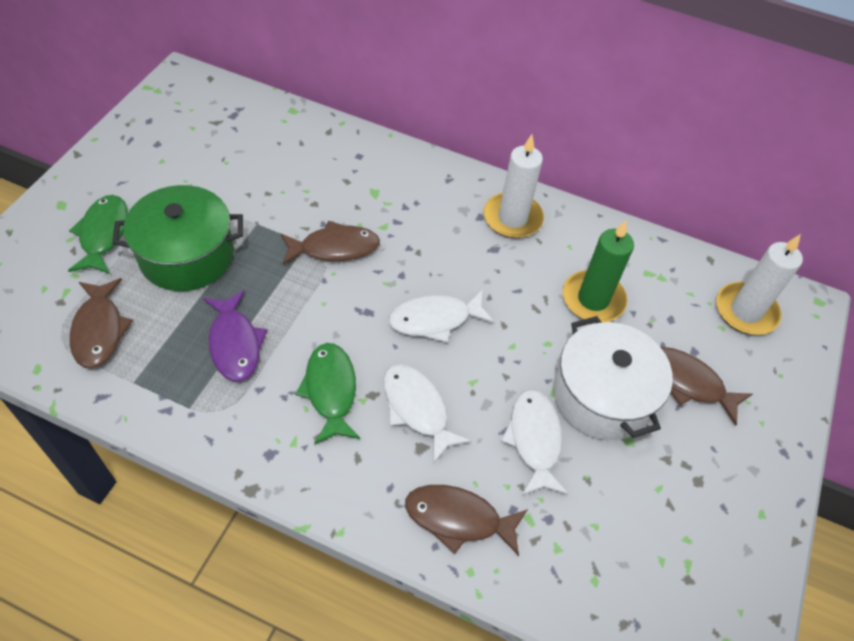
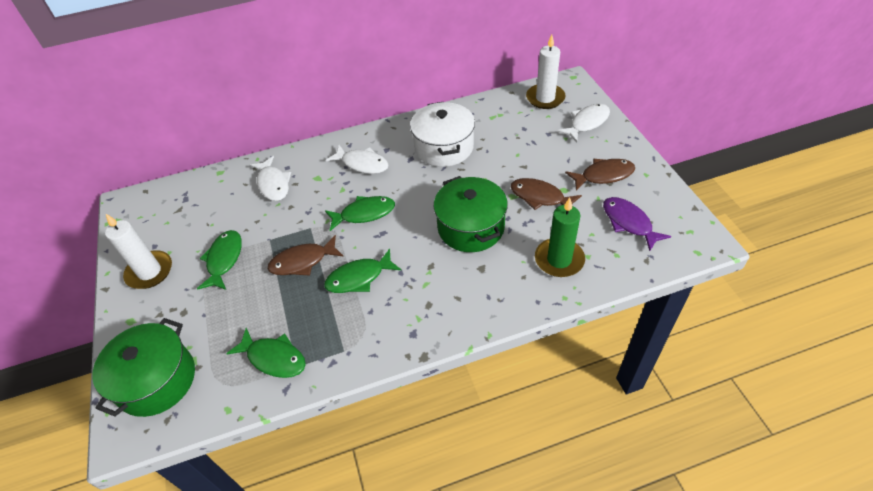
brown fish: 4 -> 3
green fish: 2 -> 4
green pot: 1 -> 2

